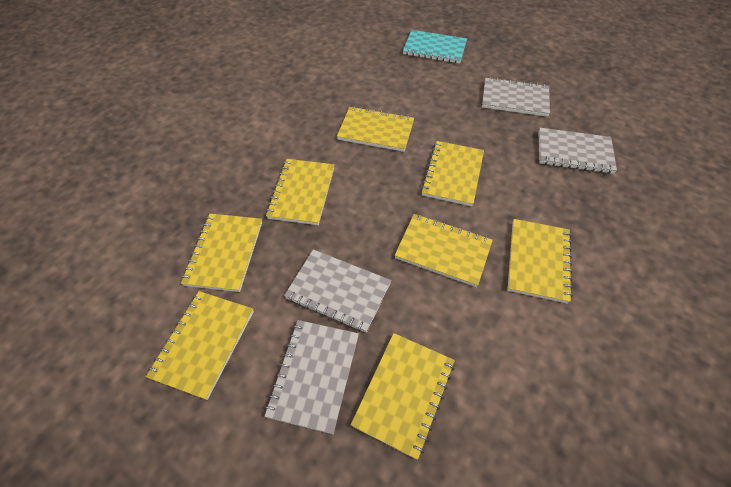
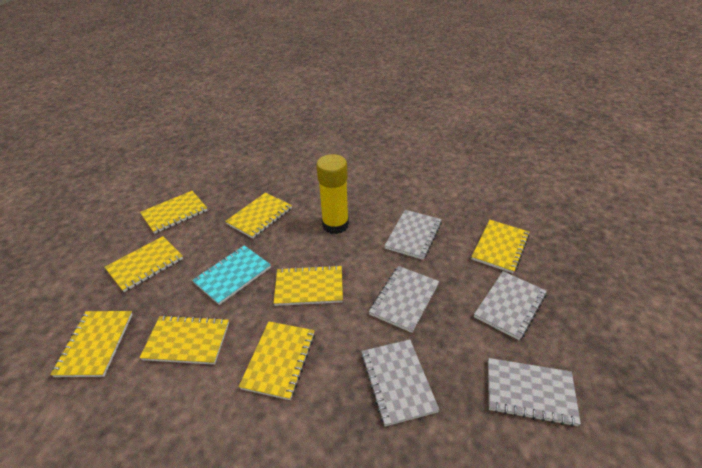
grey notebook: 4 -> 5
yellow glue stick: 0 -> 1

